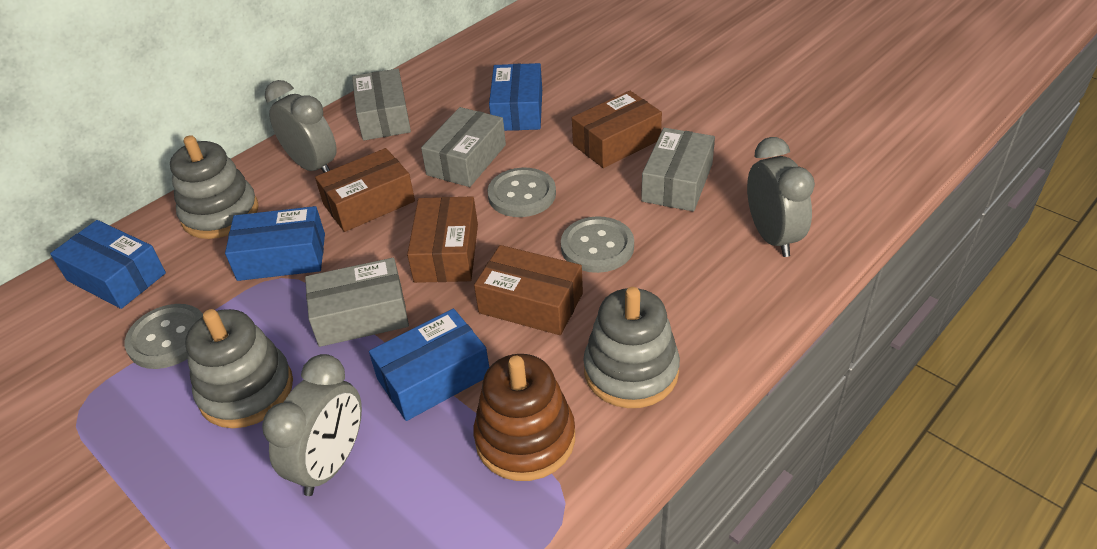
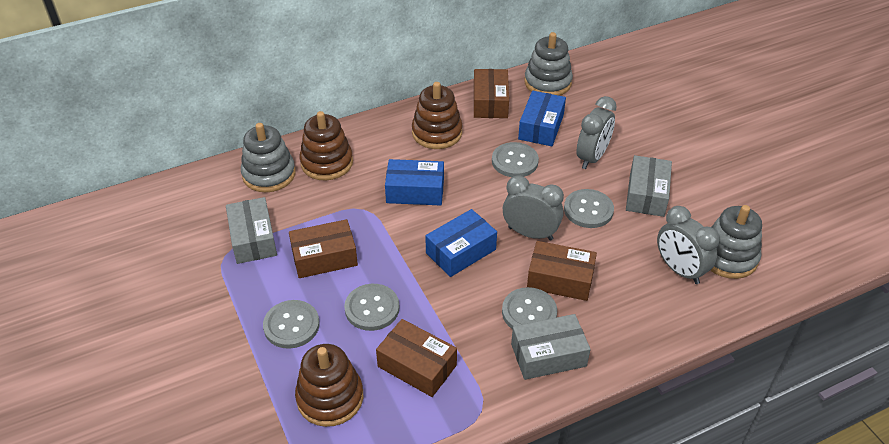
blue box: 4 -> 3
brown stacking toy: 1 -> 3
grey box: 4 -> 3
grey button: 3 -> 5

